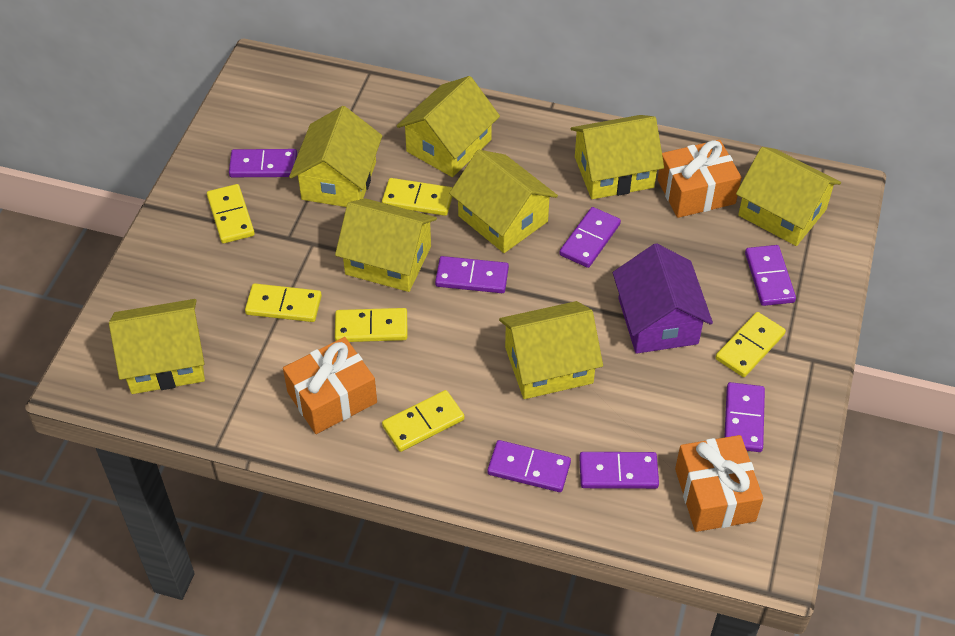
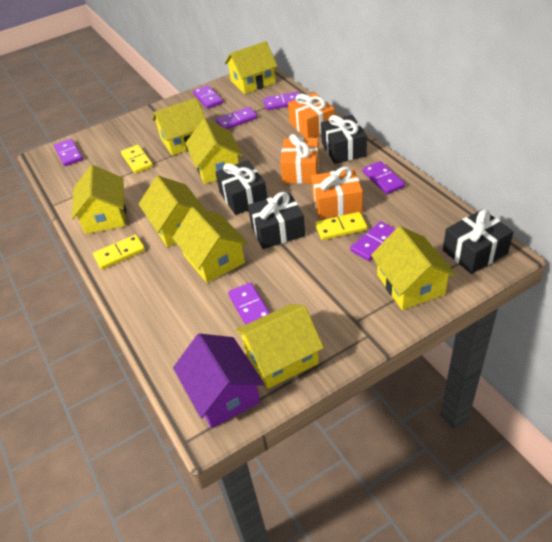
black gift: 0 -> 4
yellow domino: 6 -> 3

